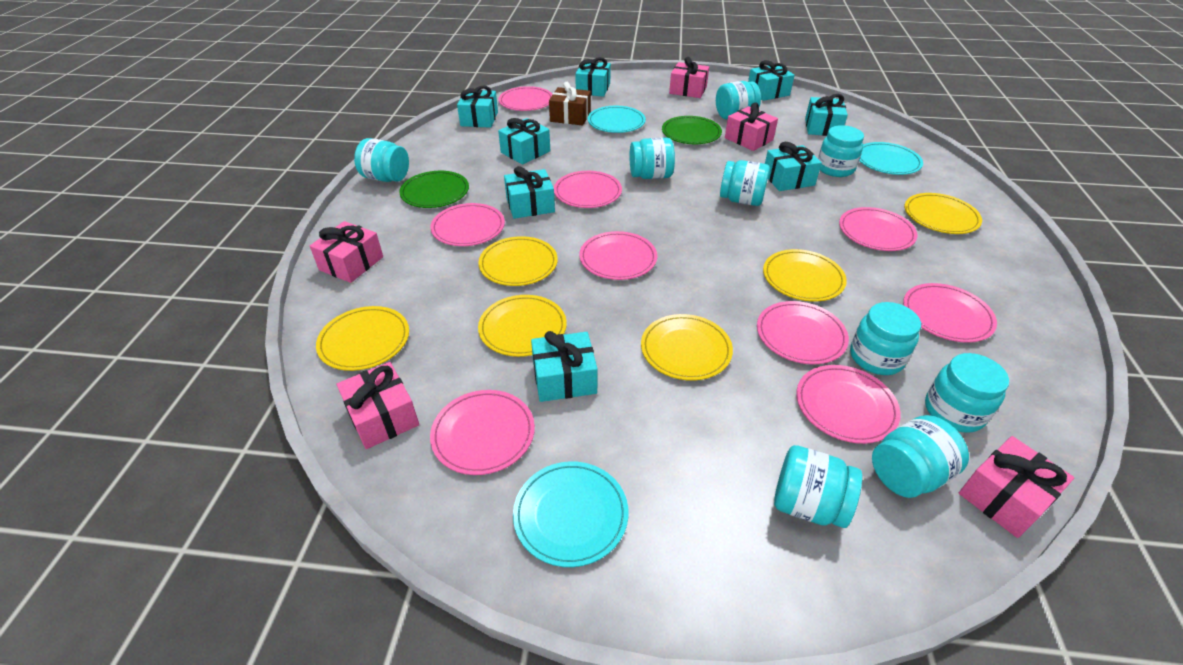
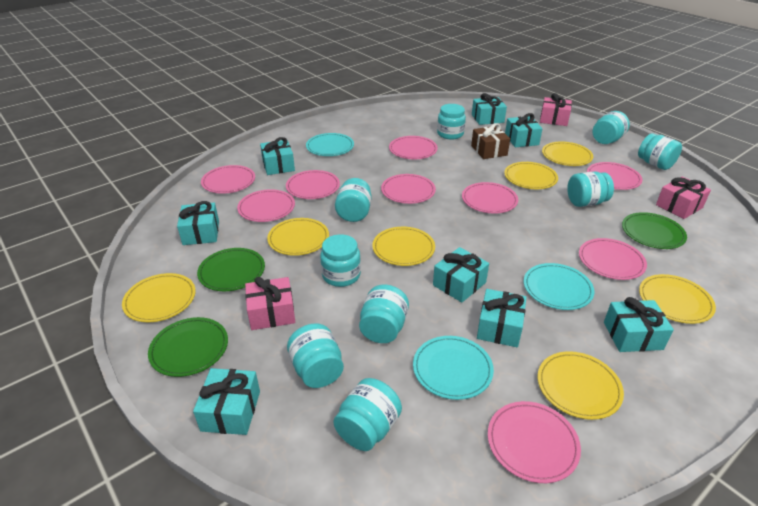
green plate: 2 -> 3
pink gift: 5 -> 3
yellow plate: 6 -> 7

